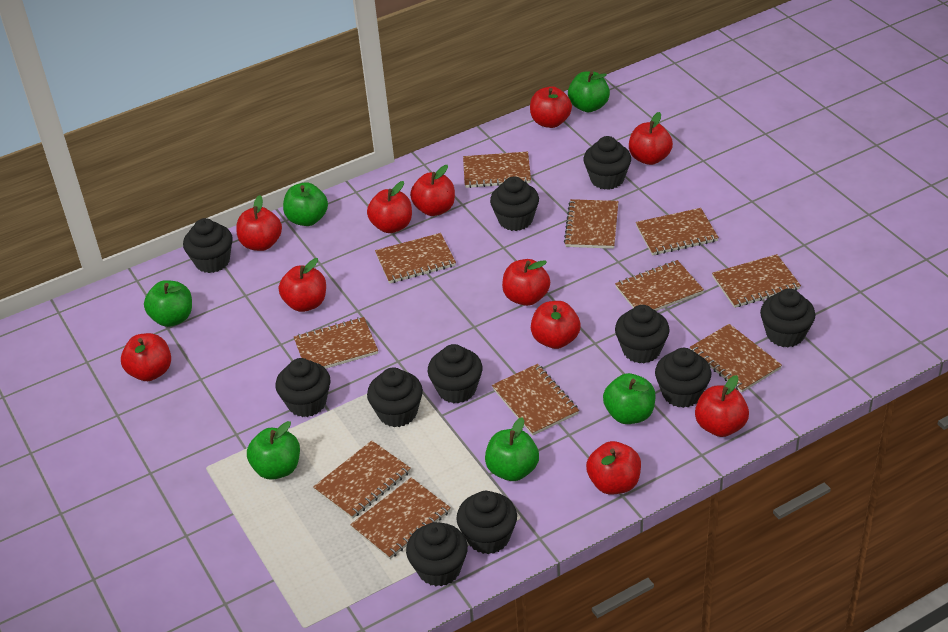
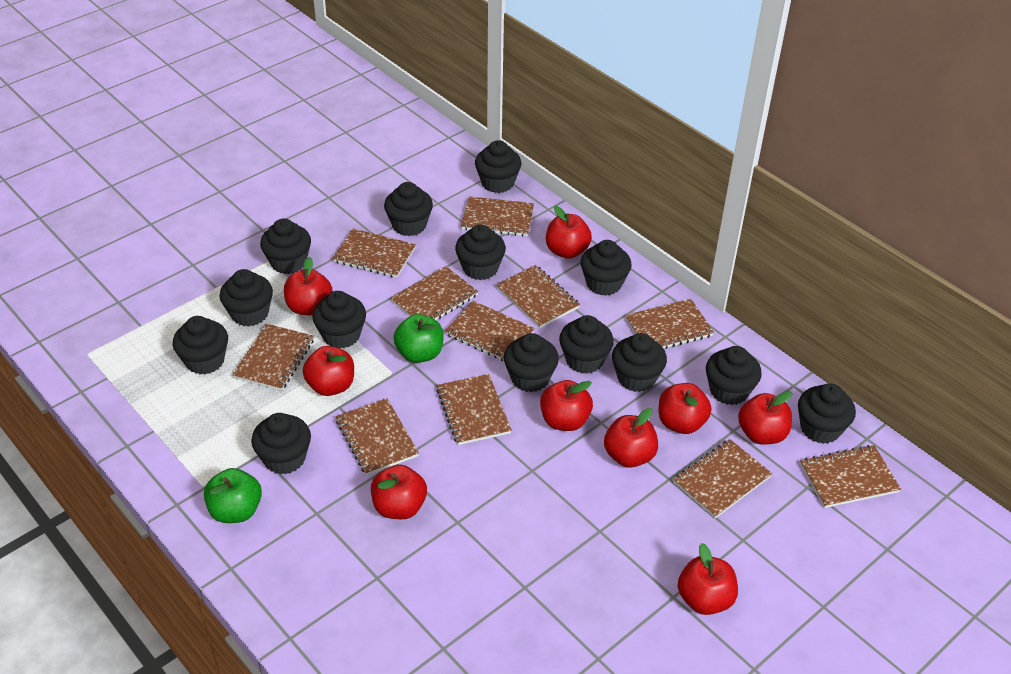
black cupcake: 11 -> 14
green apple: 6 -> 2
red apple: 11 -> 9

